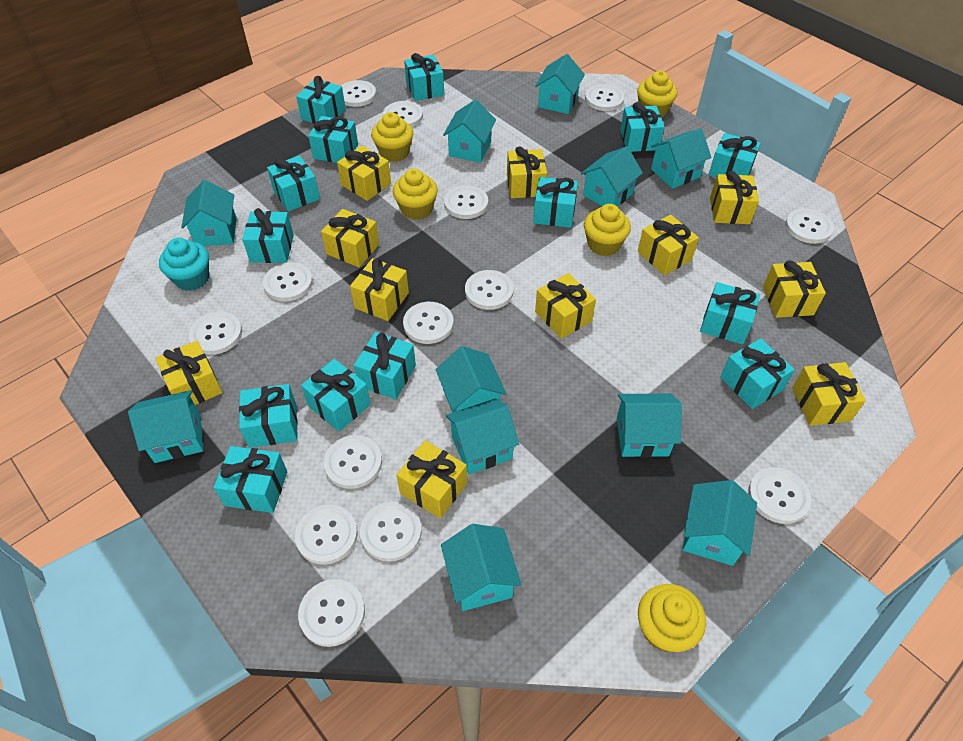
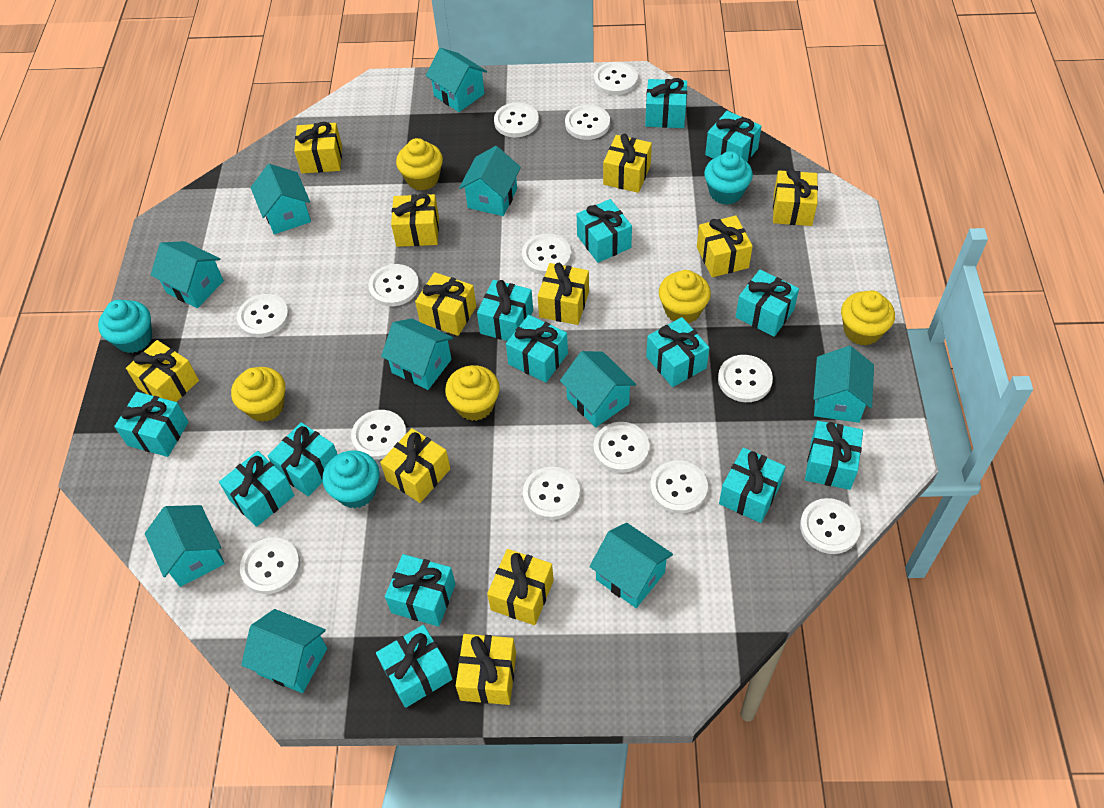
turquoise cupcake: 1 -> 3
turquoise house: 11 -> 10
white button: 14 -> 13

